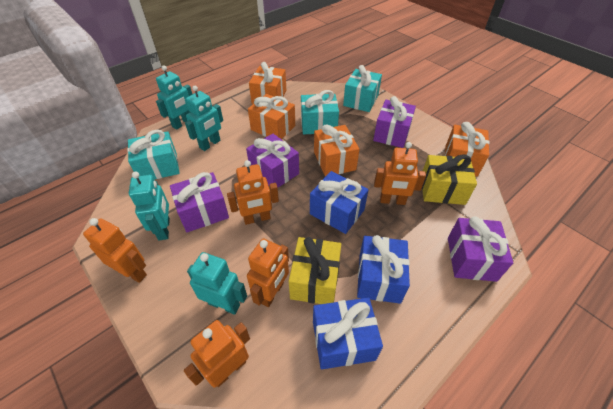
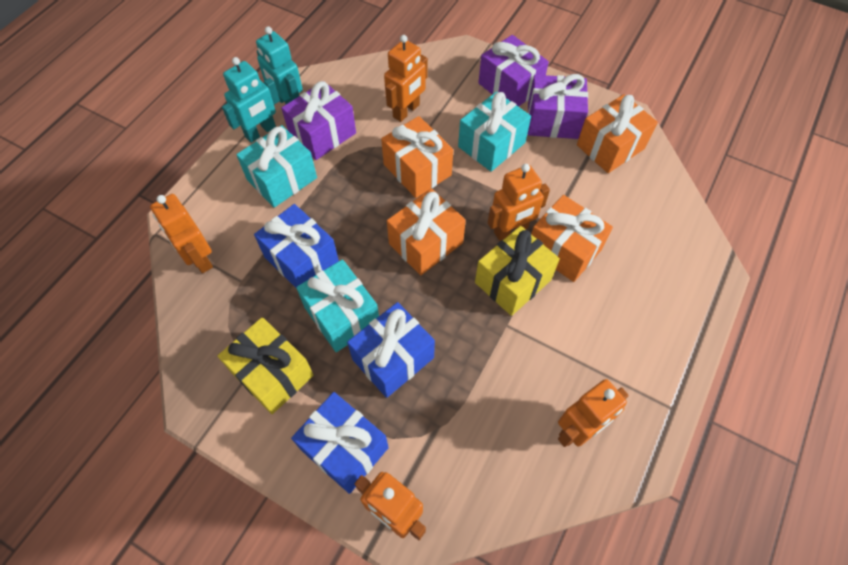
purple gift: 4 -> 3
turquoise robot: 4 -> 2

